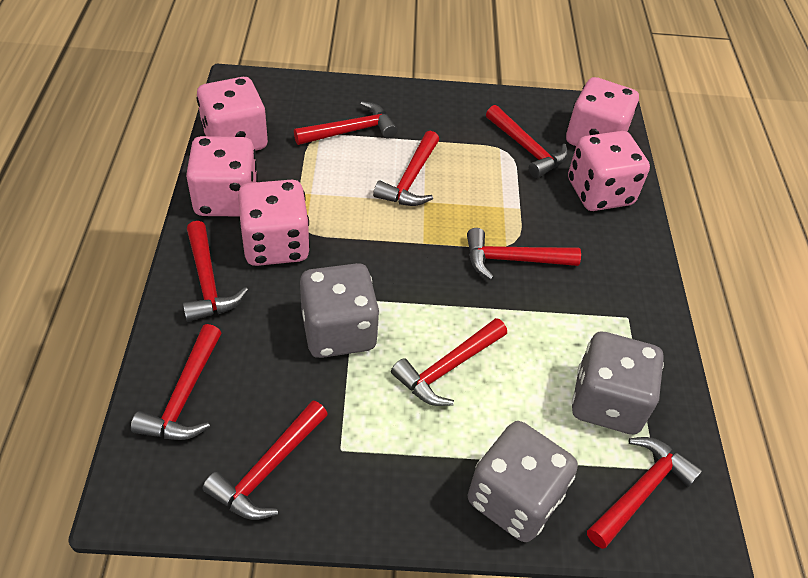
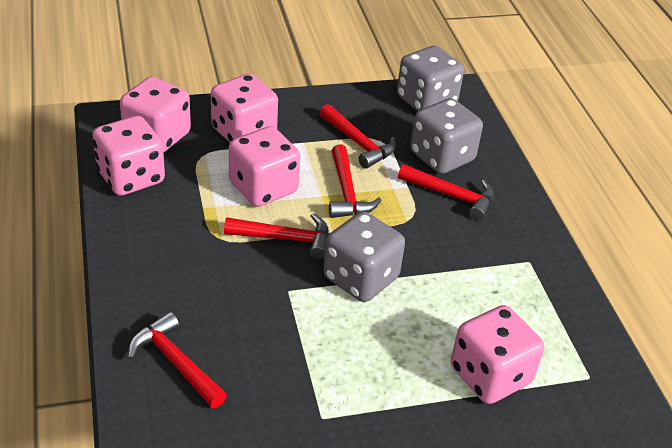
red hammer: 9 -> 5

